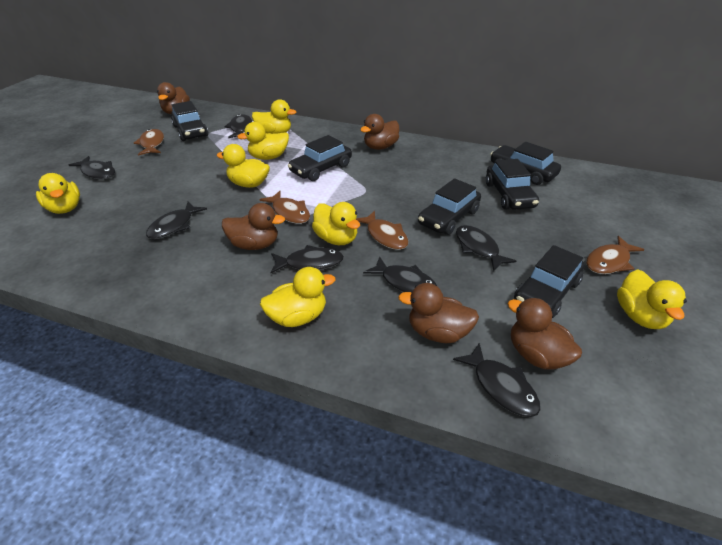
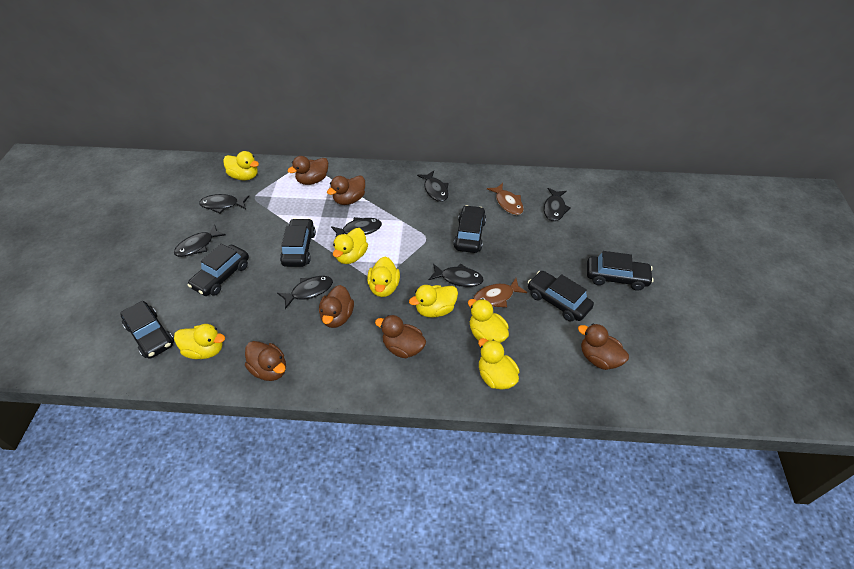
brown duck: 5 -> 6
brown fish: 4 -> 2

